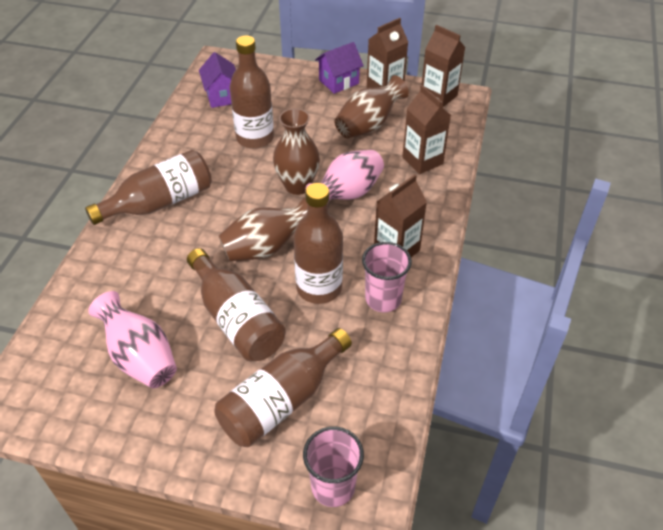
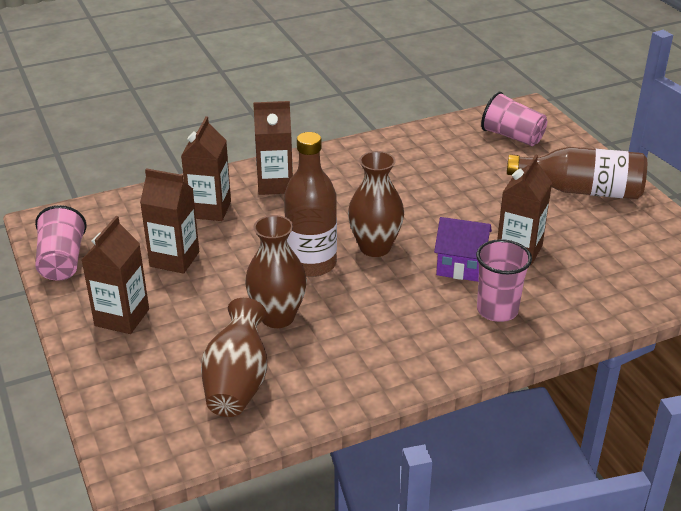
brown bottle: 5 -> 2
brown carton: 4 -> 5
pink cup: 2 -> 3
pink vase: 2 -> 0
purple house: 2 -> 1

